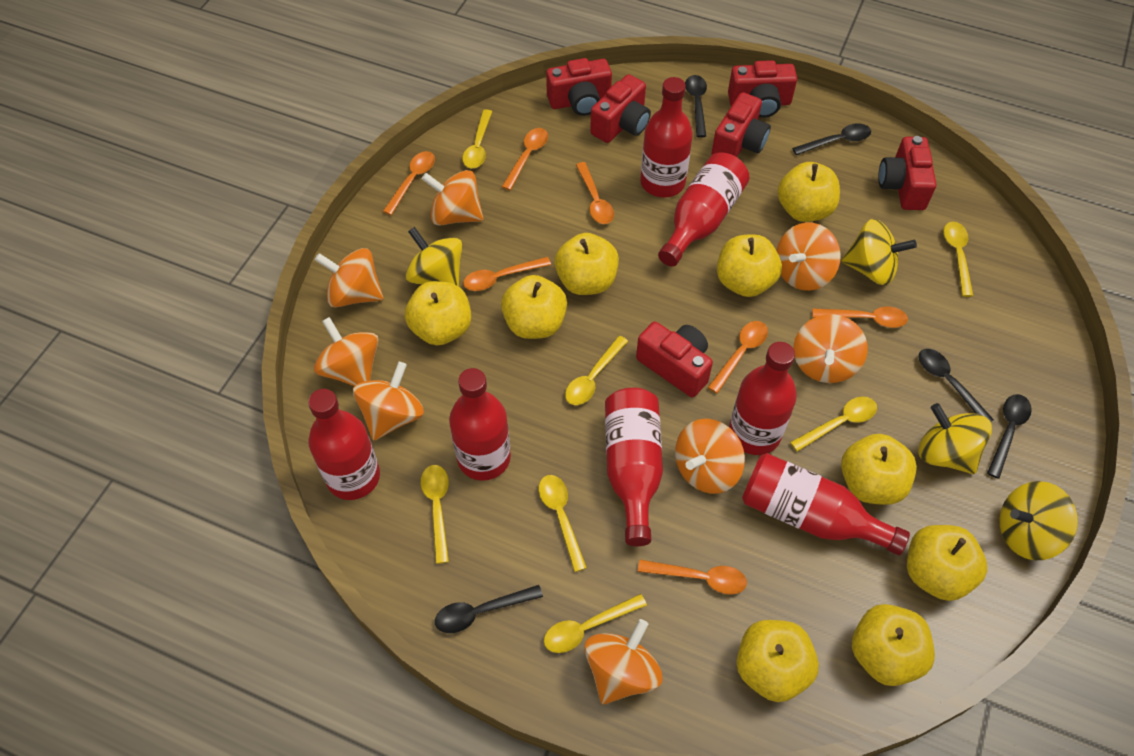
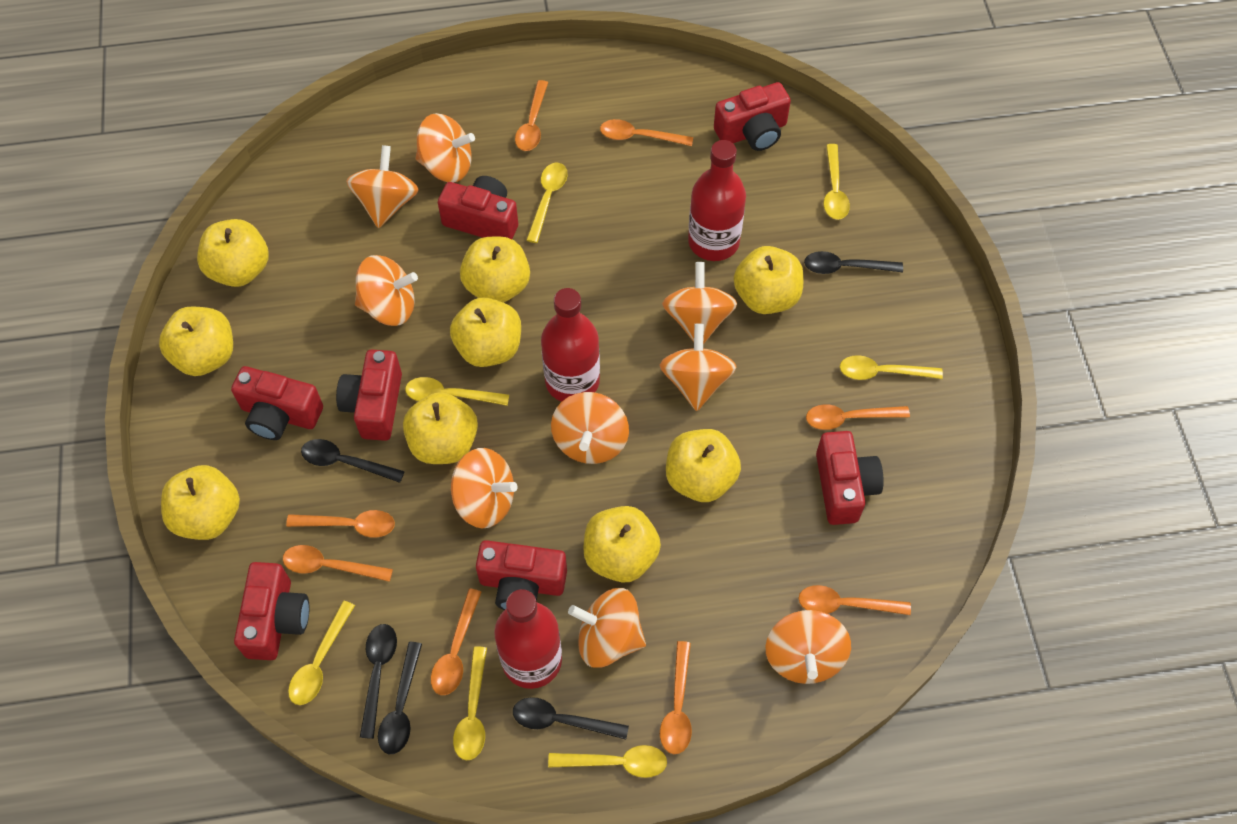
orange spinning top: 8 -> 9
orange spoon: 7 -> 8
red bottle: 7 -> 3
red camera: 6 -> 7
yellow spinning top: 4 -> 0

